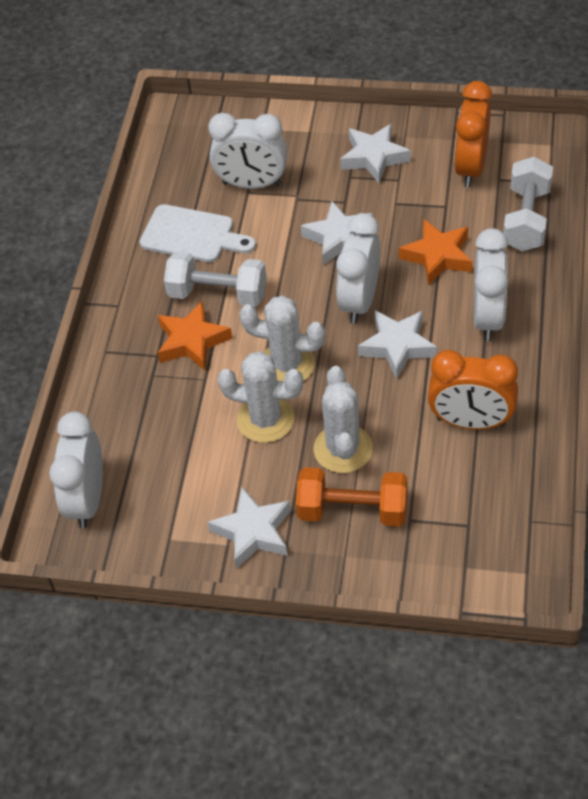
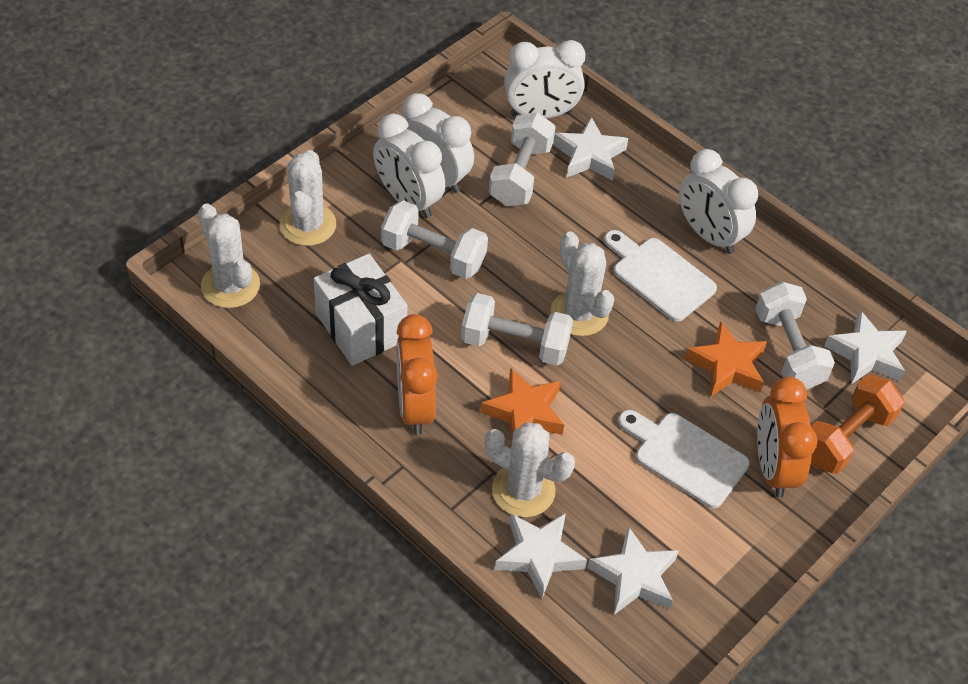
white cactus: 3 -> 4
white cutting board: 1 -> 2
white dumbbell: 2 -> 4
white gift: 0 -> 1

